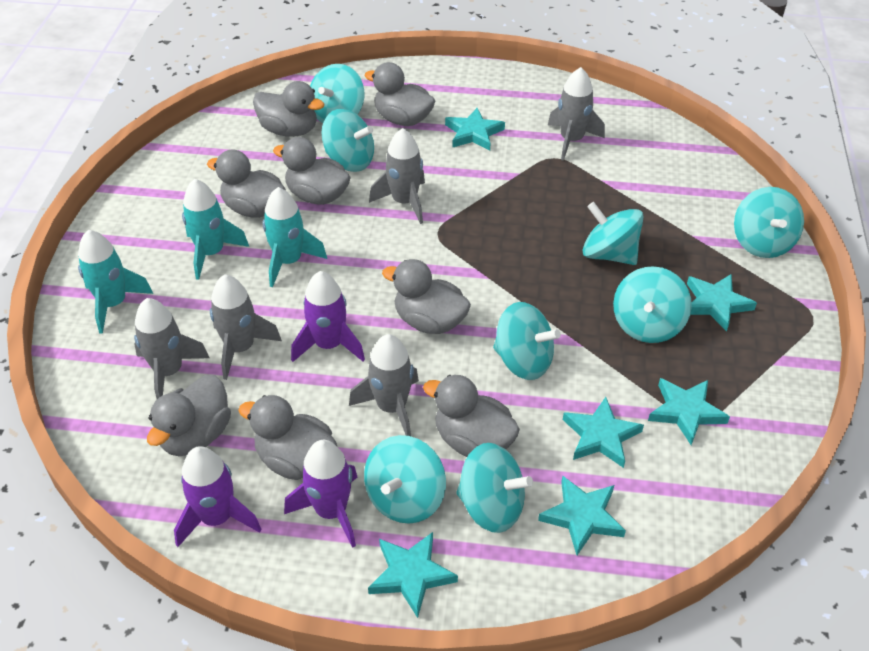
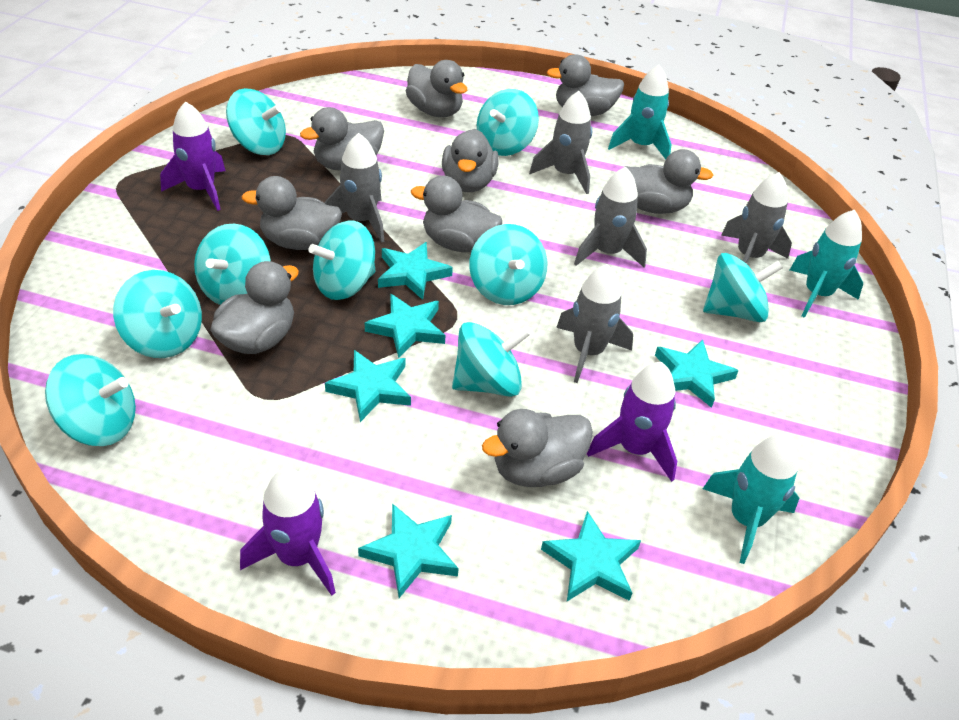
grey duck: 8 -> 9
turquoise spinning top: 8 -> 9

